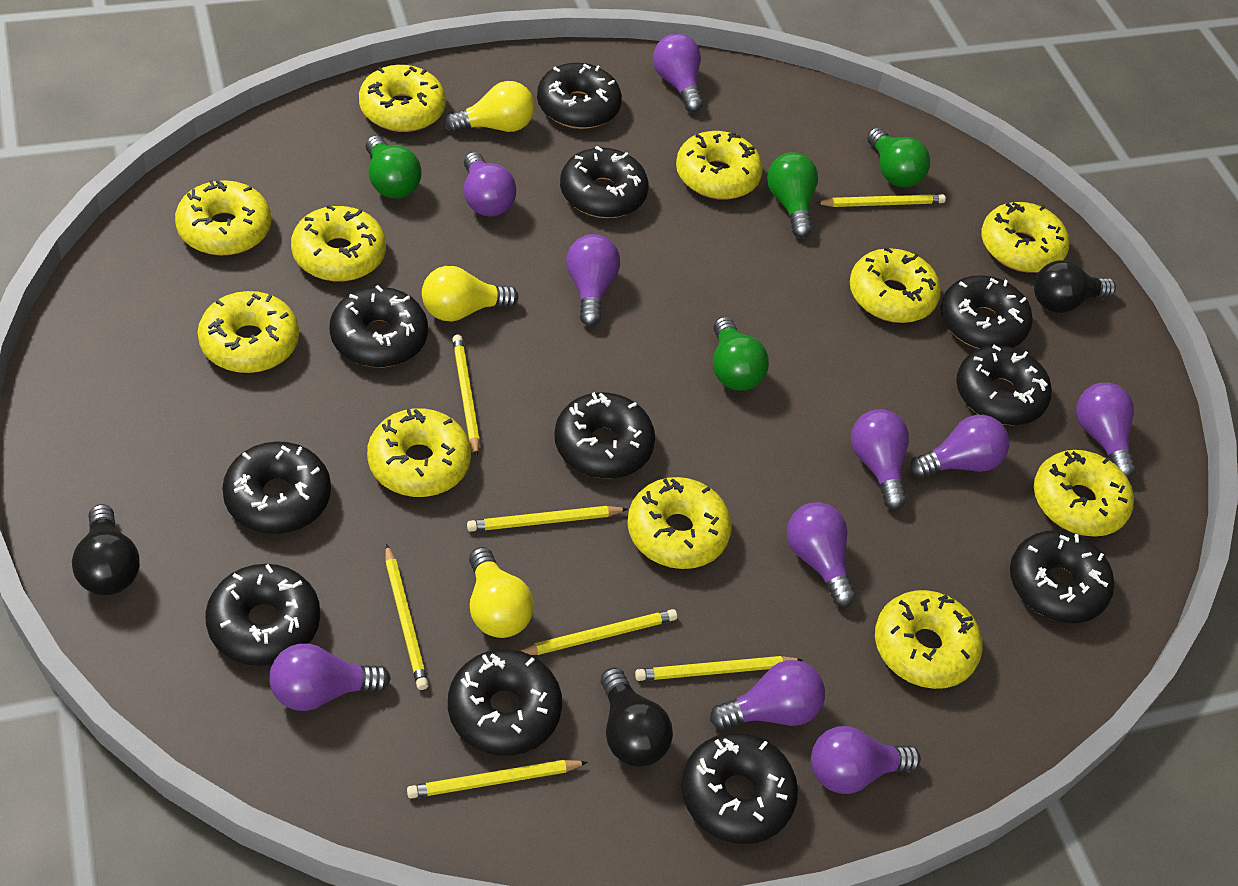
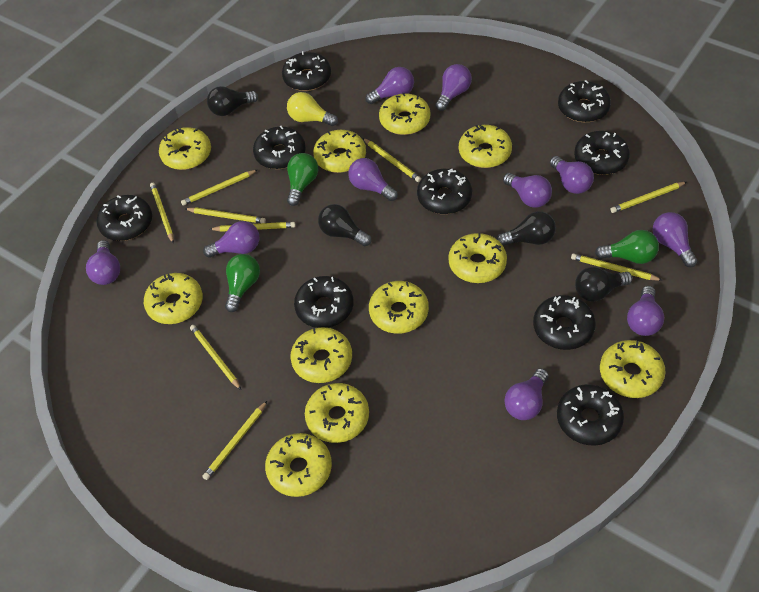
black donut: 11 -> 9
black light bulb: 3 -> 4
green light bulb: 4 -> 3
yellow light bulb: 3 -> 1
yellow pencil: 7 -> 9

